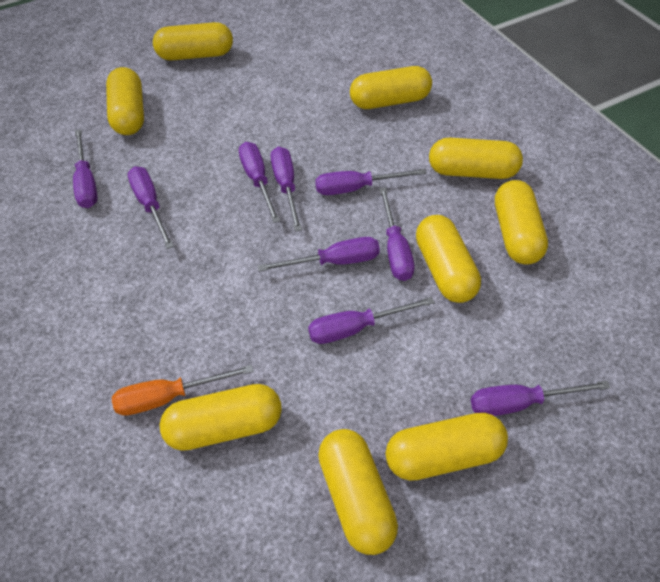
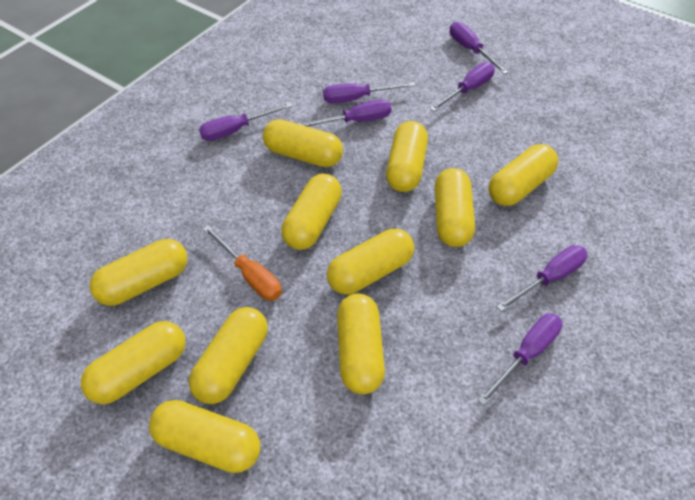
purple screwdriver: 9 -> 7
yellow capsule: 9 -> 11

